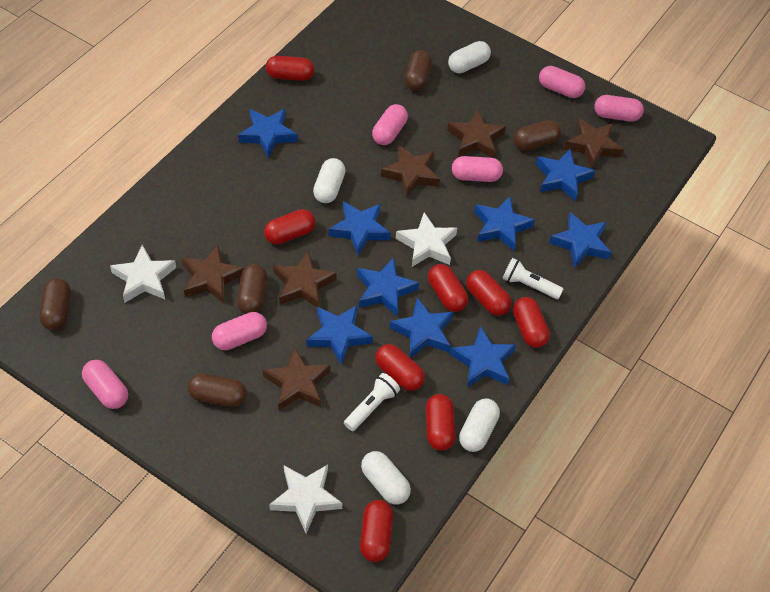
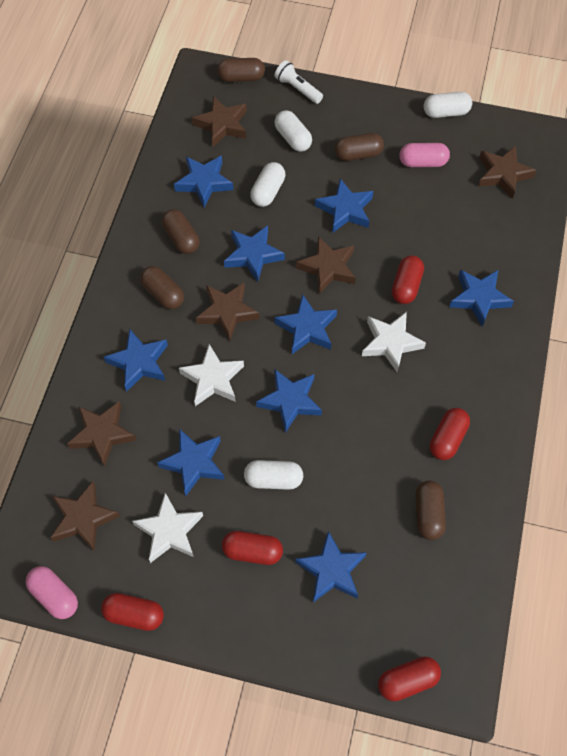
pink capsule: 6 -> 2
red capsule: 8 -> 5
white flashlight: 2 -> 1

